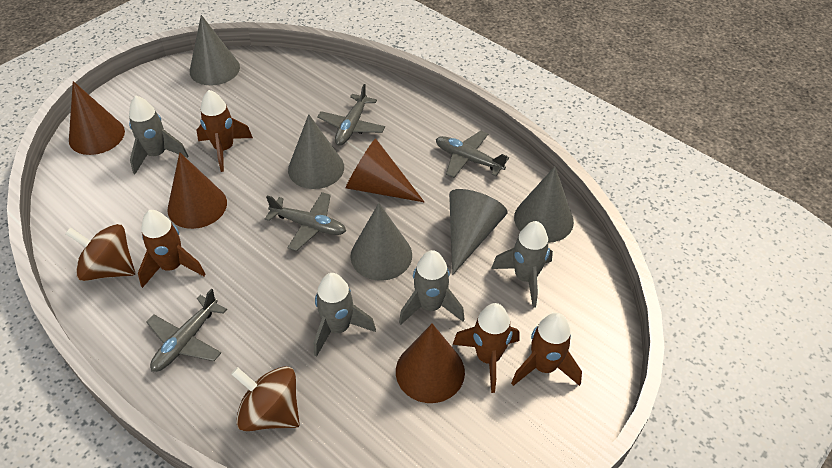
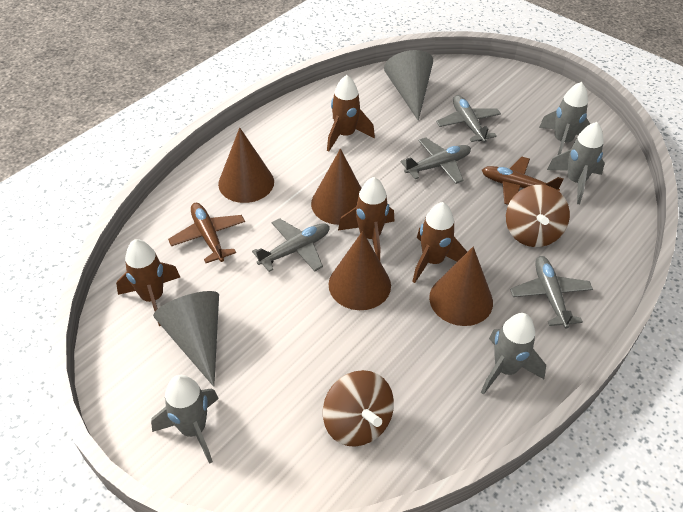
brown plane: 0 -> 2
grey cone: 5 -> 2

